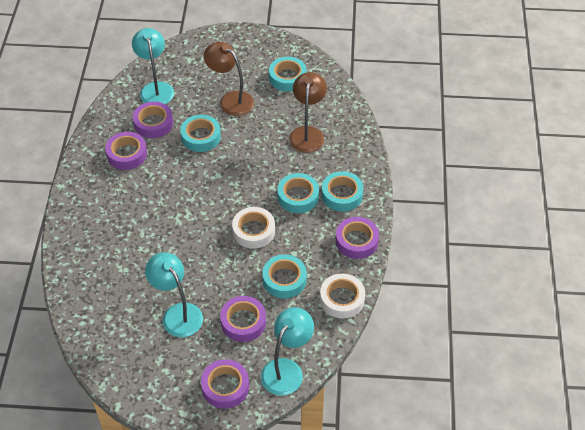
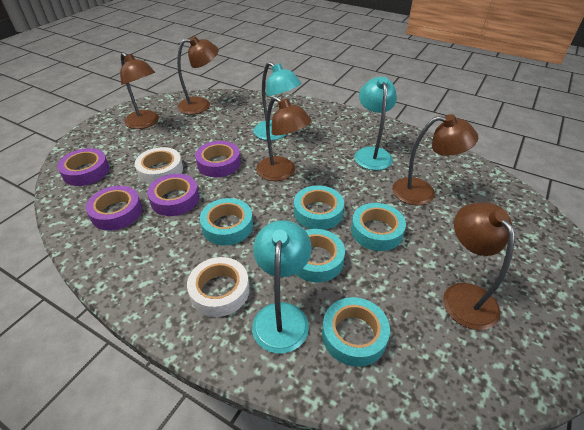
brown lamp: 2 -> 5
purple tape: 5 -> 4

